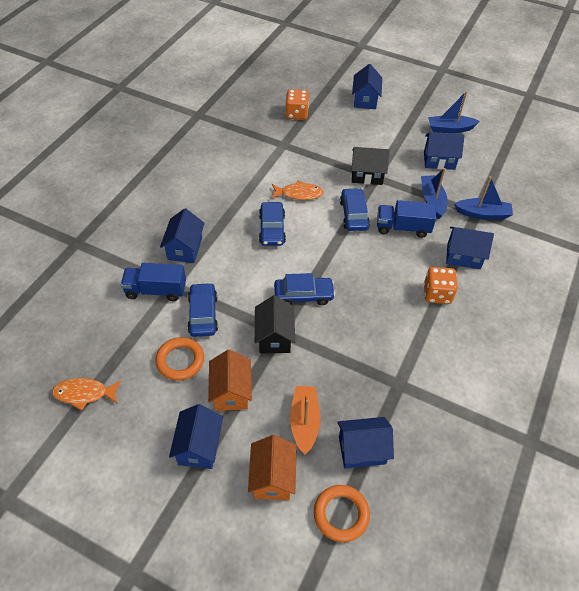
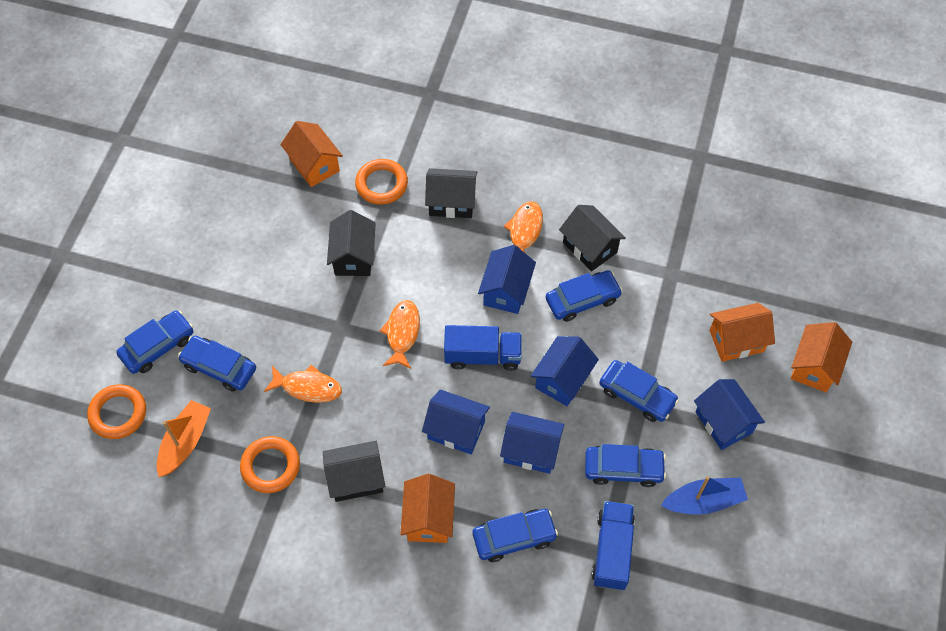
black house: 2 -> 4
blue boat: 3 -> 1
blue car: 4 -> 6
blue house: 6 -> 5
orange dice: 2 -> 0
orange fish: 2 -> 3
orange house: 2 -> 4
orange ring: 2 -> 3

